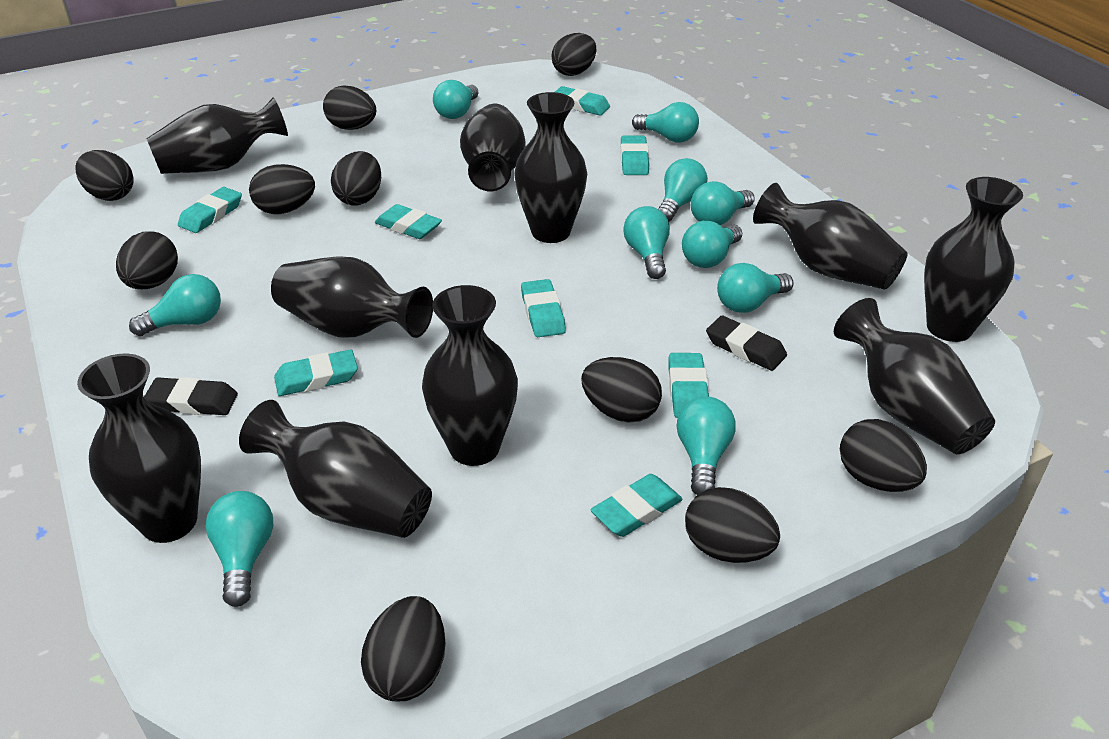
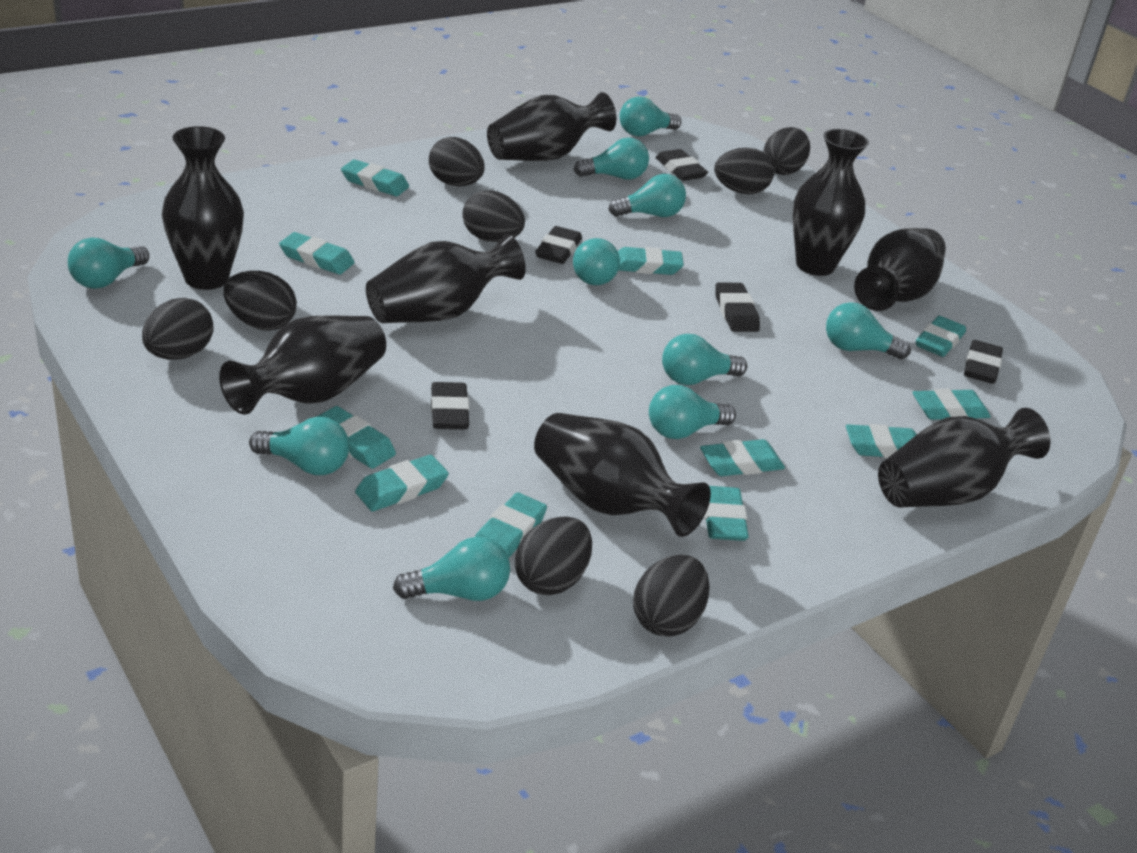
black egg: 10 -> 8
black eraser: 2 -> 5
black vase: 10 -> 8
turquoise eraser: 8 -> 11

